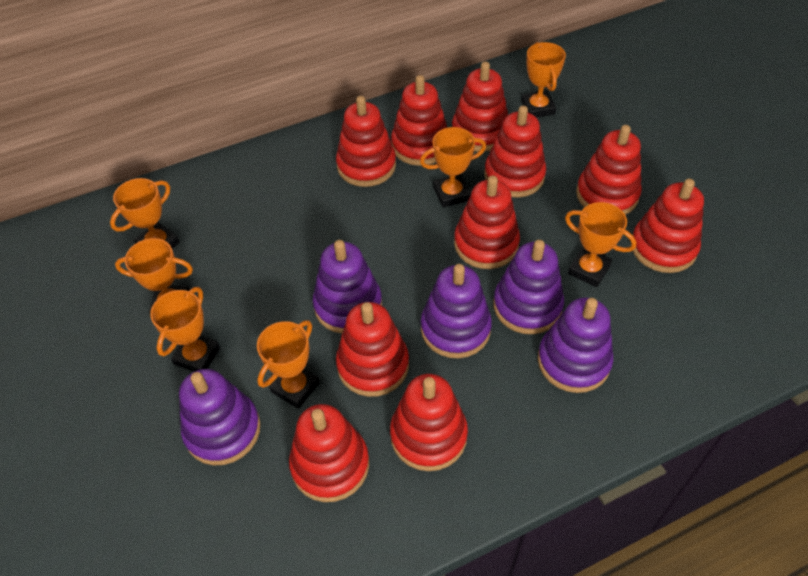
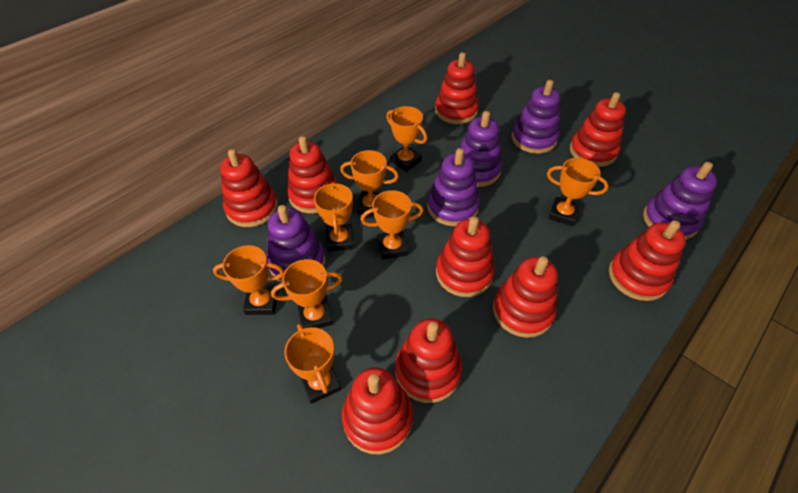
orange trophy: 7 -> 8
red stacking toy: 10 -> 9

